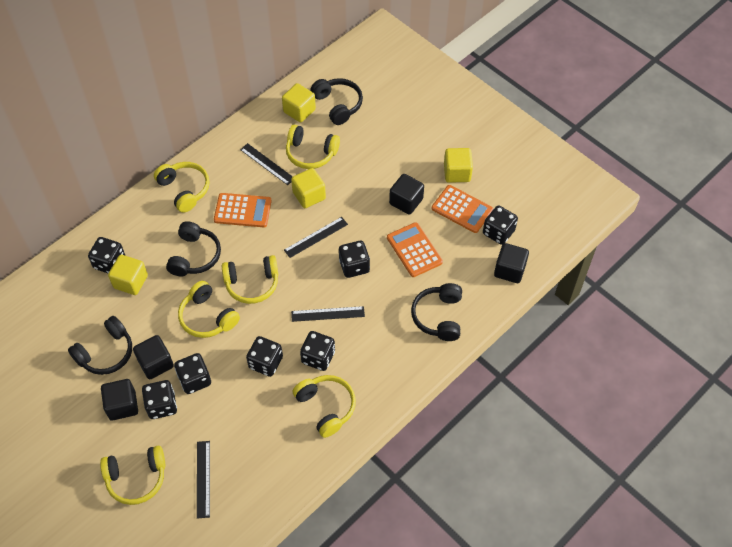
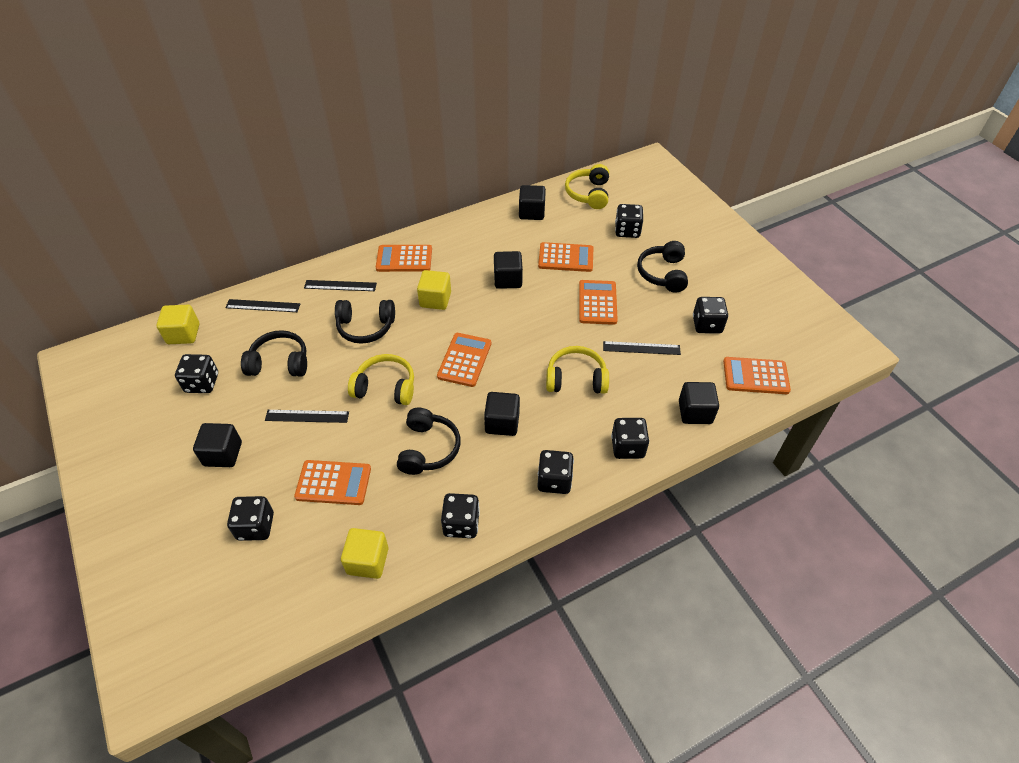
black cube: 4 -> 5
orange calculator: 3 -> 6
yellow cube: 4 -> 3
yellow headphones: 6 -> 3

